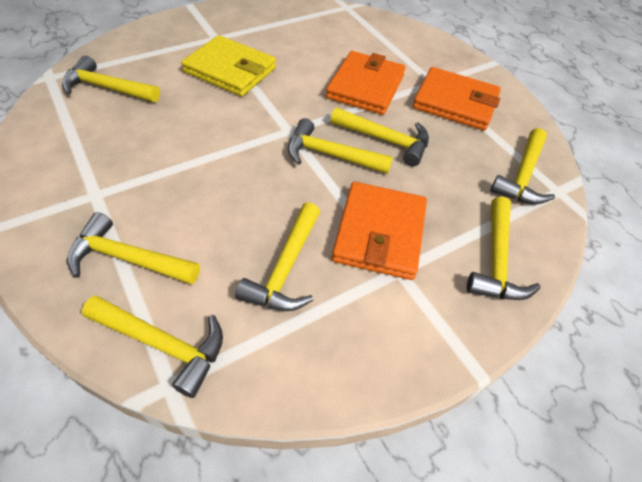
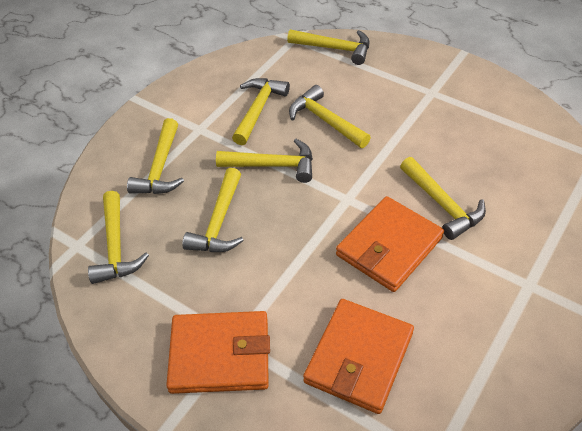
yellow wallet: 1 -> 0

